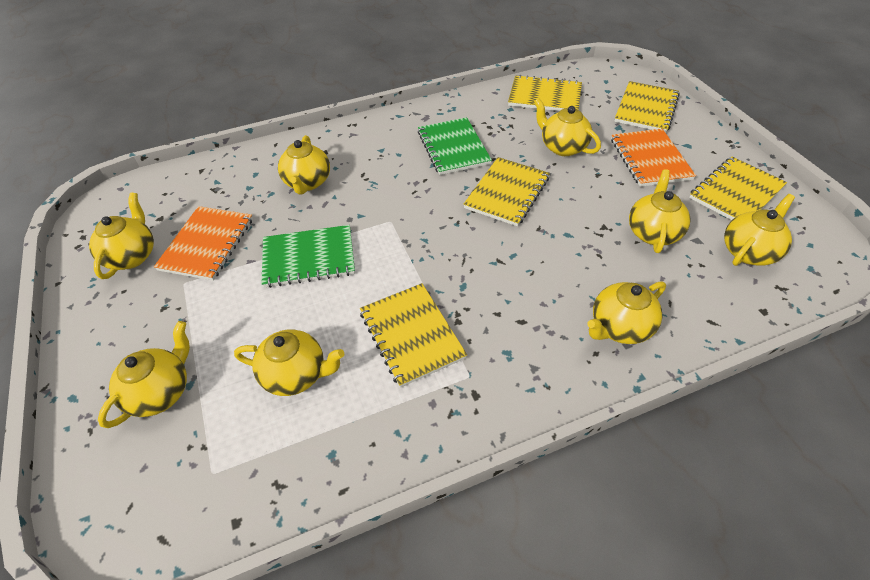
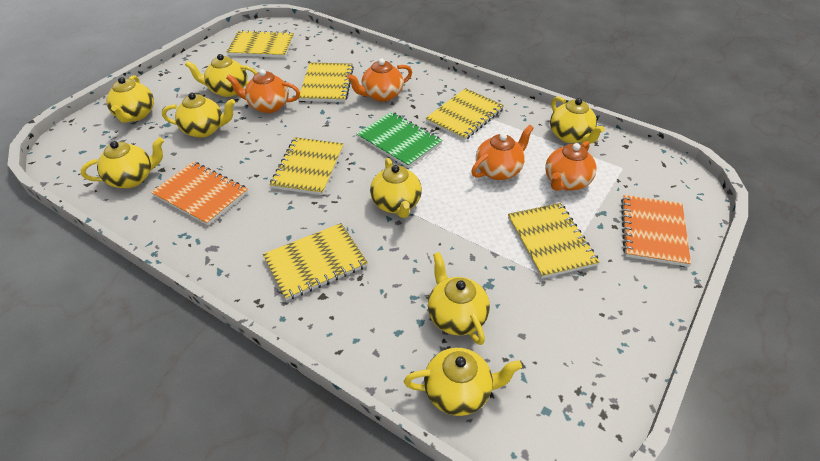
green notebook: 2 -> 1
orange teapot: 0 -> 4
yellow notebook: 5 -> 6

